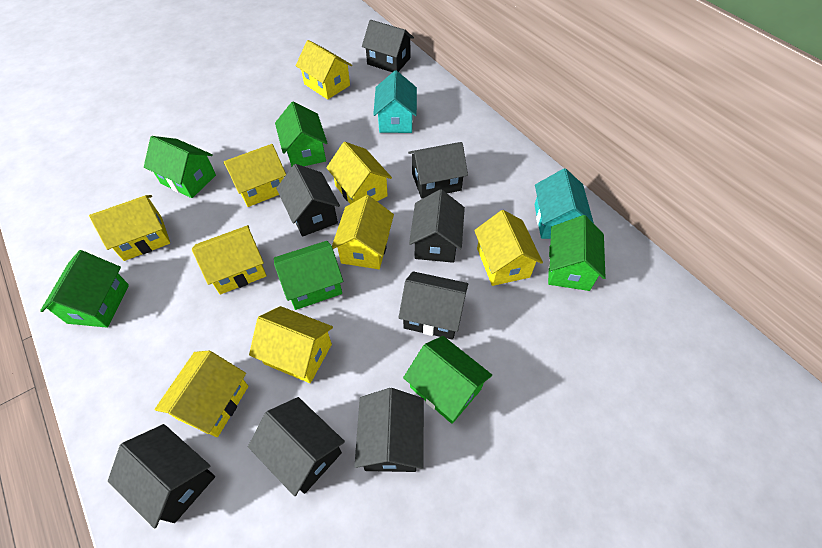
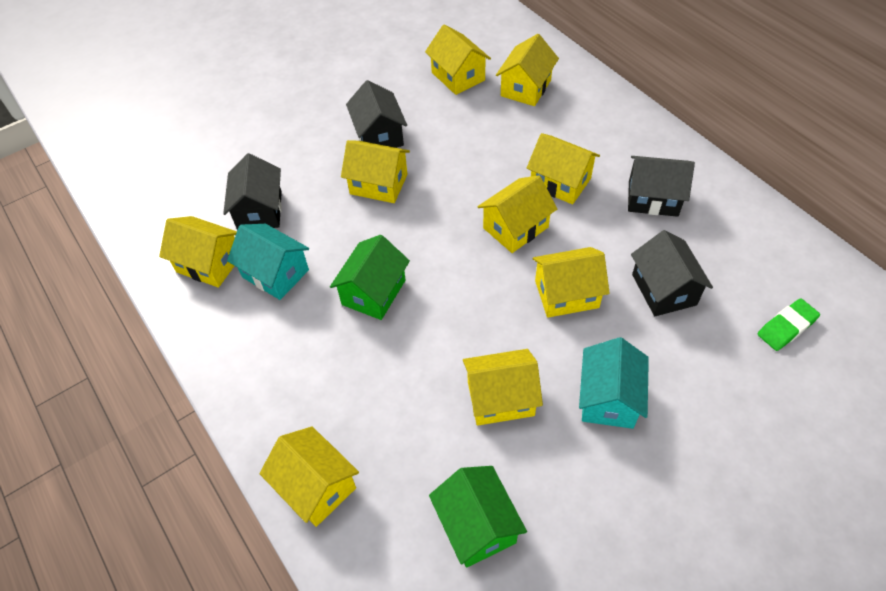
black house: 8 -> 4
green eraser: 0 -> 1
green house: 6 -> 2

